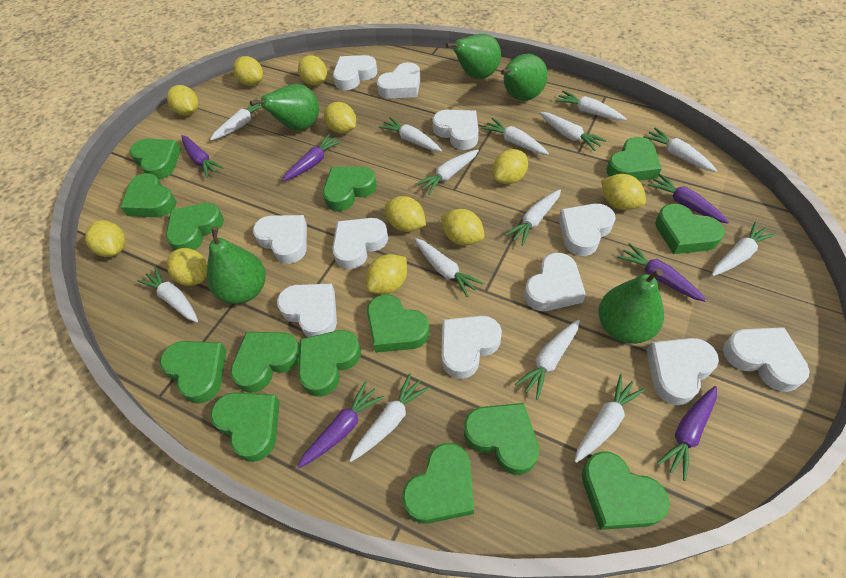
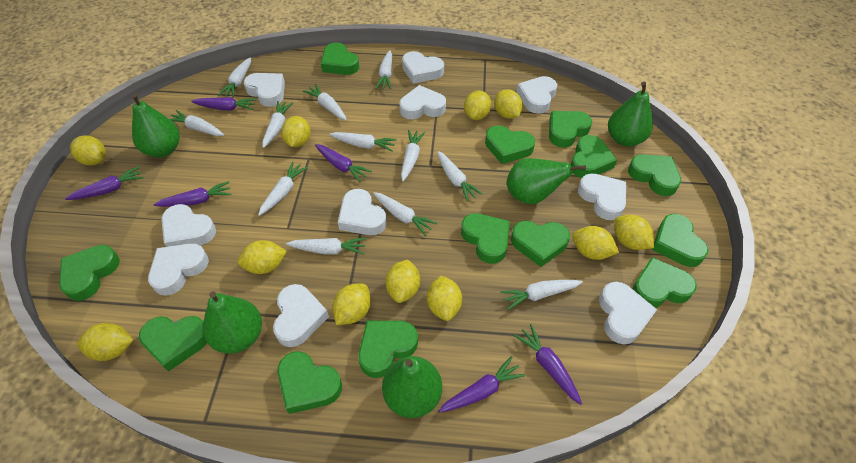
green heart: 14 -> 13
white carrot: 14 -> 12
white heart: 11 -> 10

